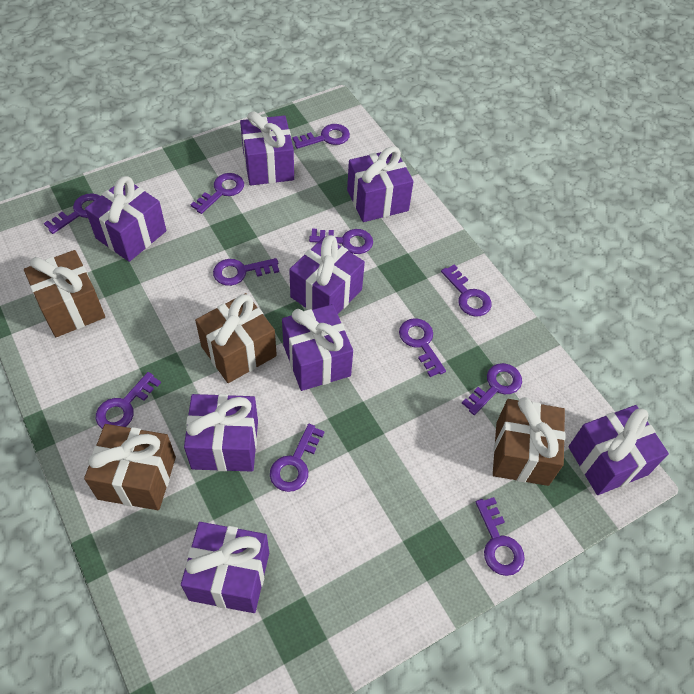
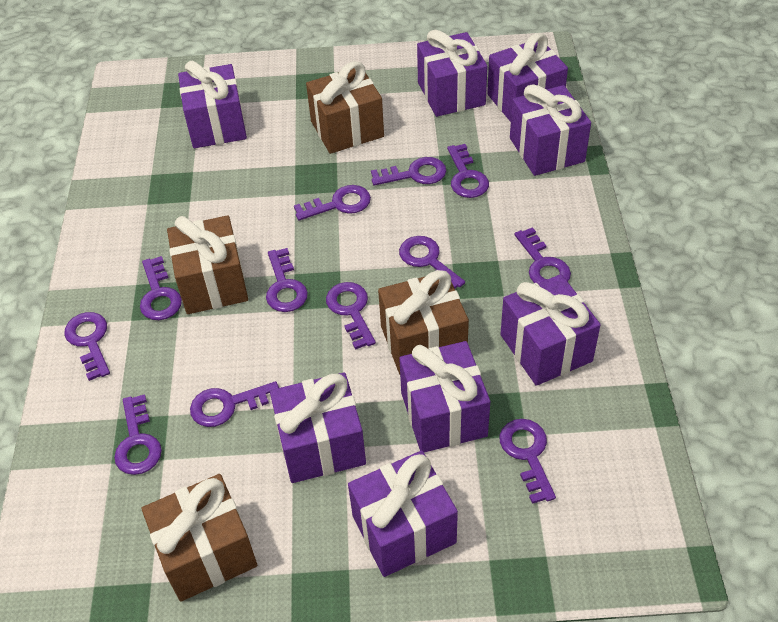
purple key: 11 -> 12

